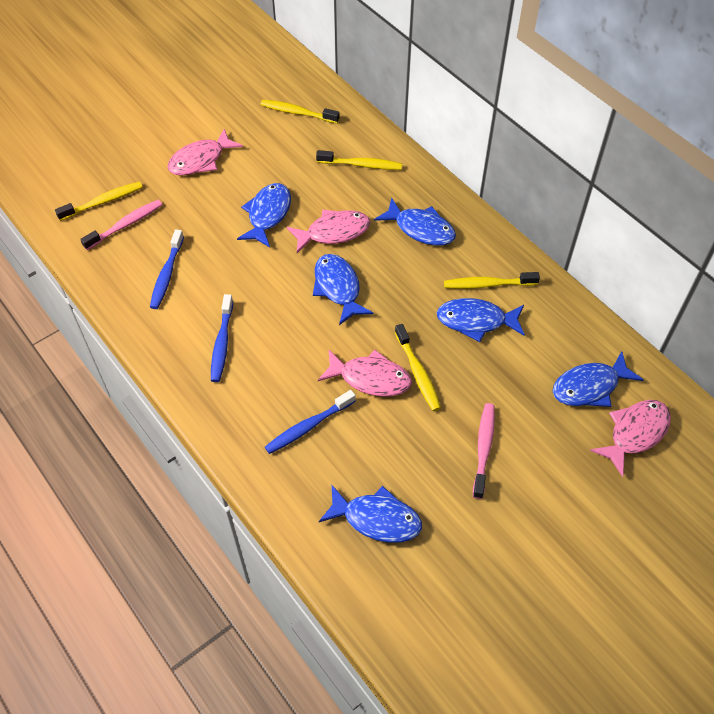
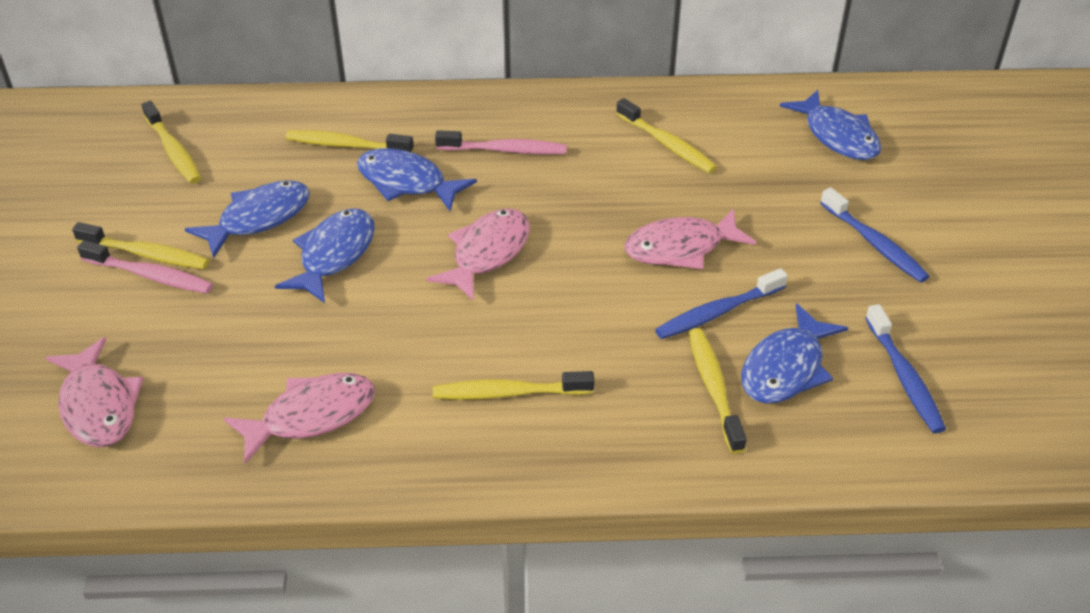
blue fish: 6 -> 5
yellow toothbrush: 5 -> 6

